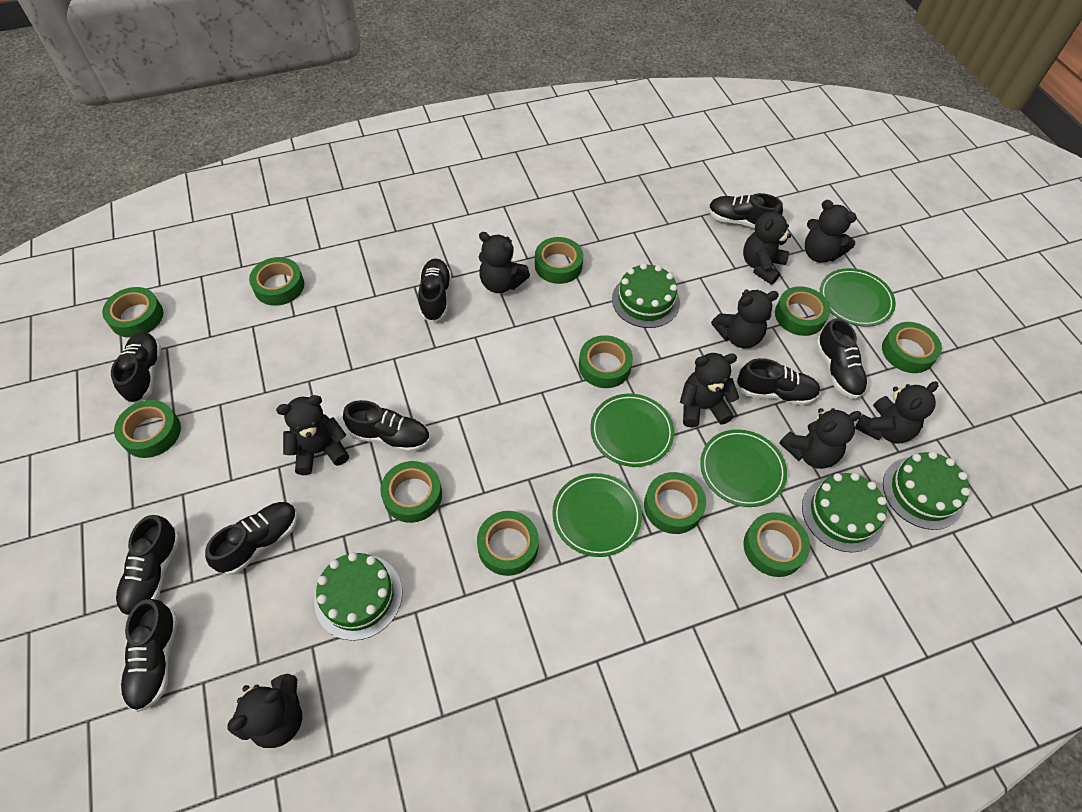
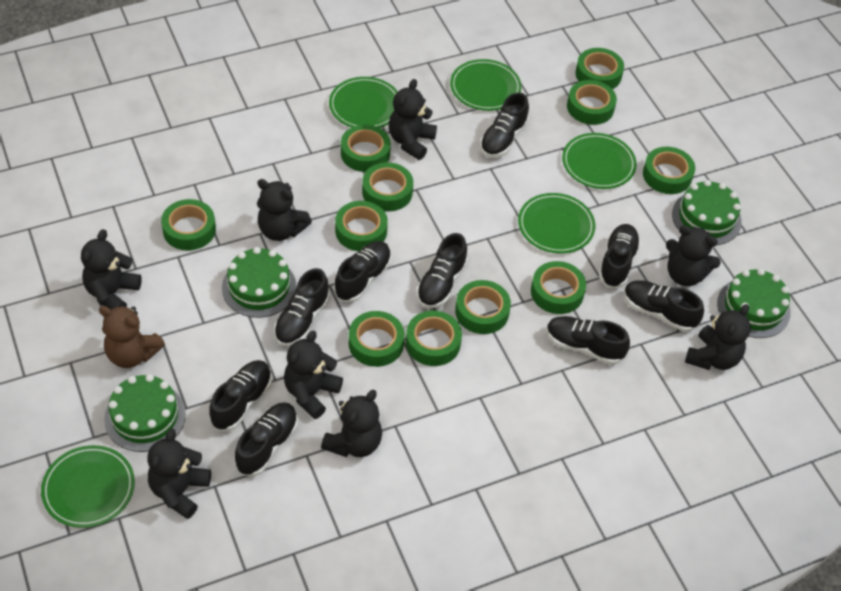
black teddy bear: 9 -> 8
brown teddy bear: 0 -> 1
green plate: 4 -> 5

